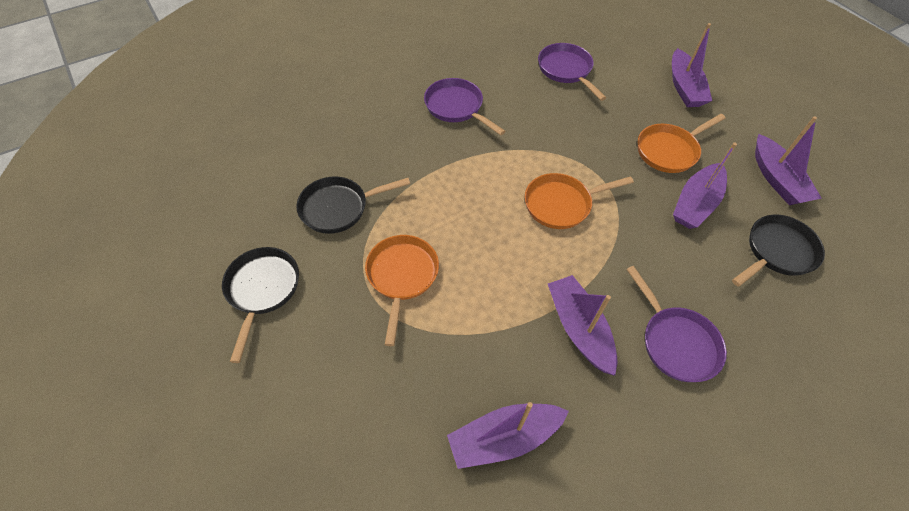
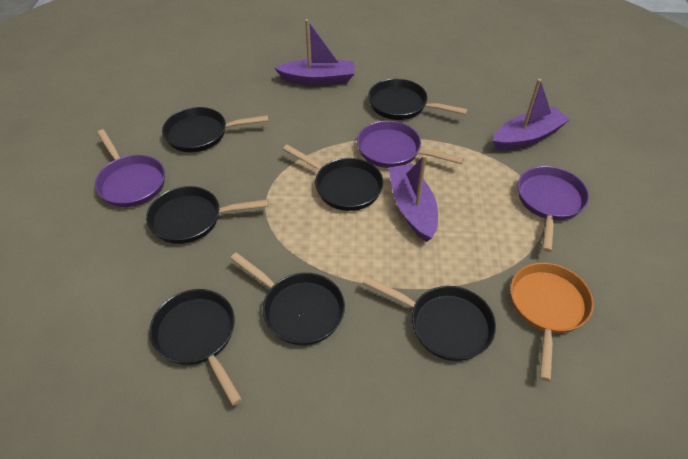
black pan: 3 -> 7
orange pan: 3 -> 1
purple boat: 5 -> 3

